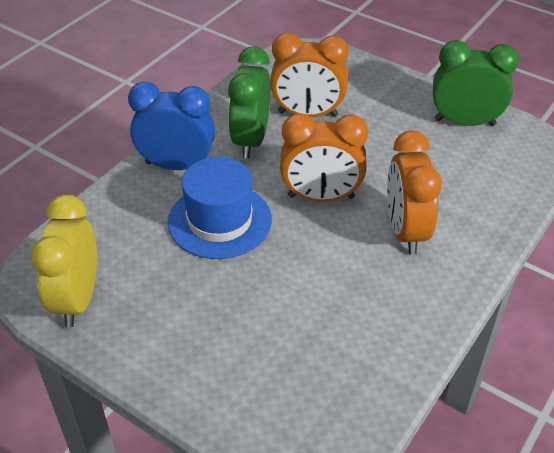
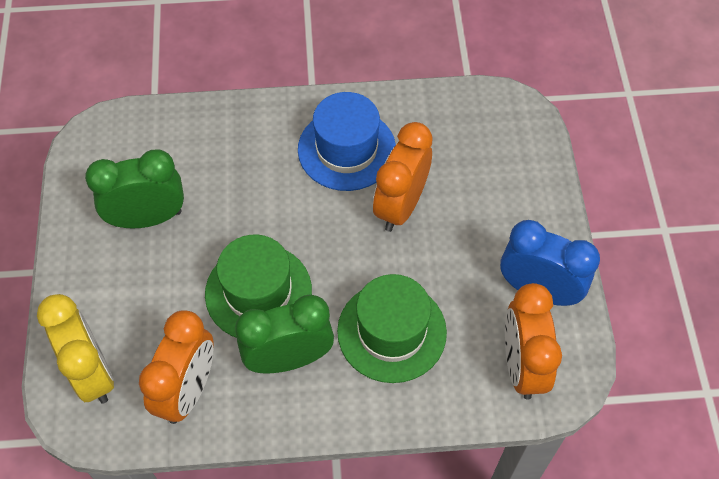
green hat: 0 -> 2

